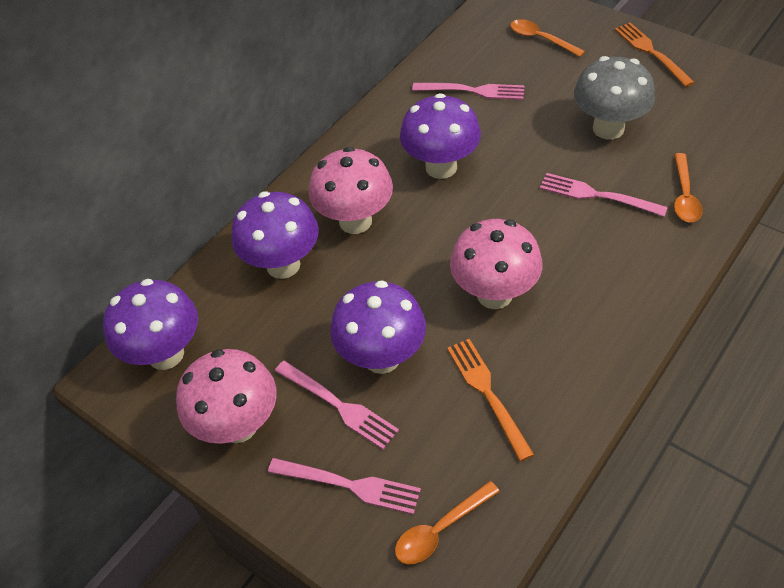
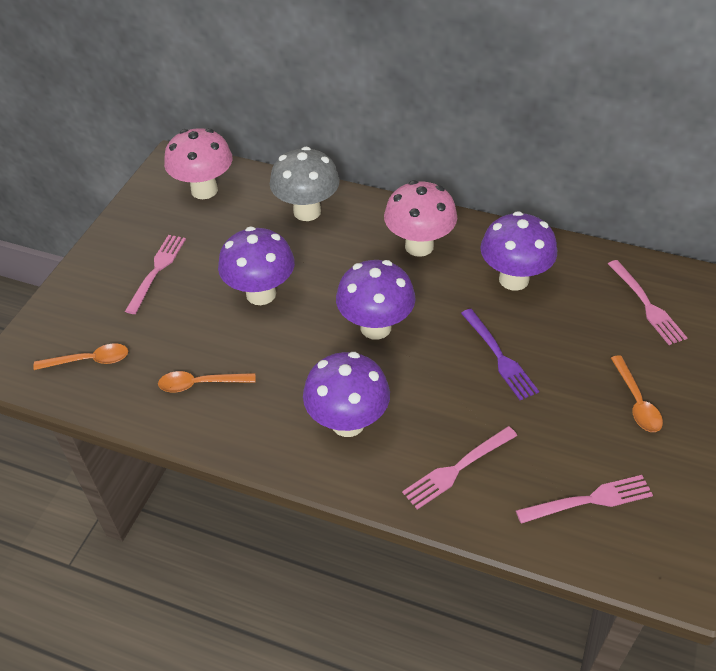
orange fork: 2 -> 0
pink mushroom: 3 -> 2
purple fork: 0 -> 1

